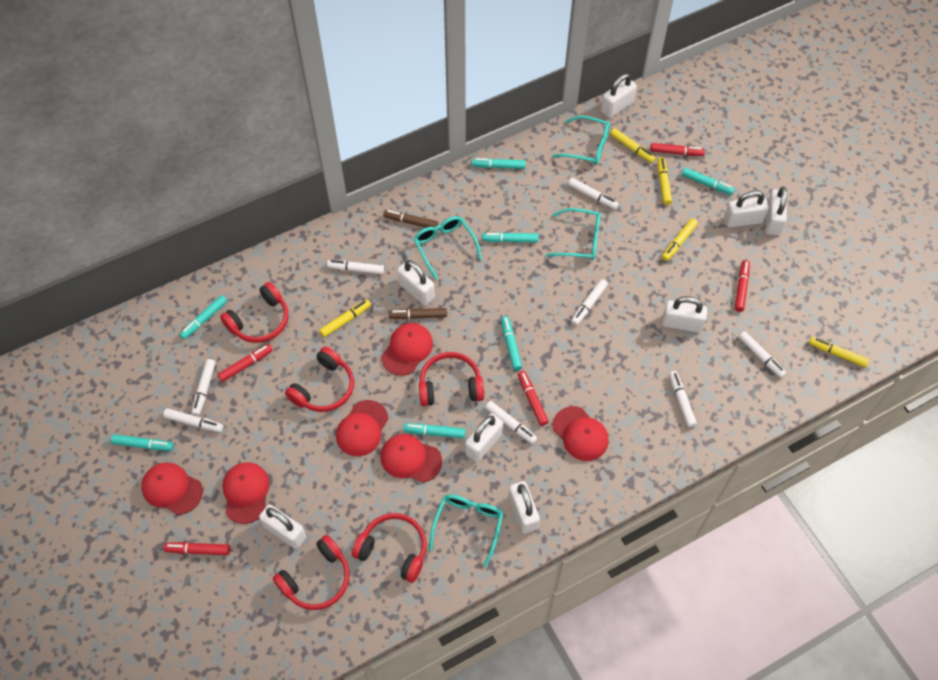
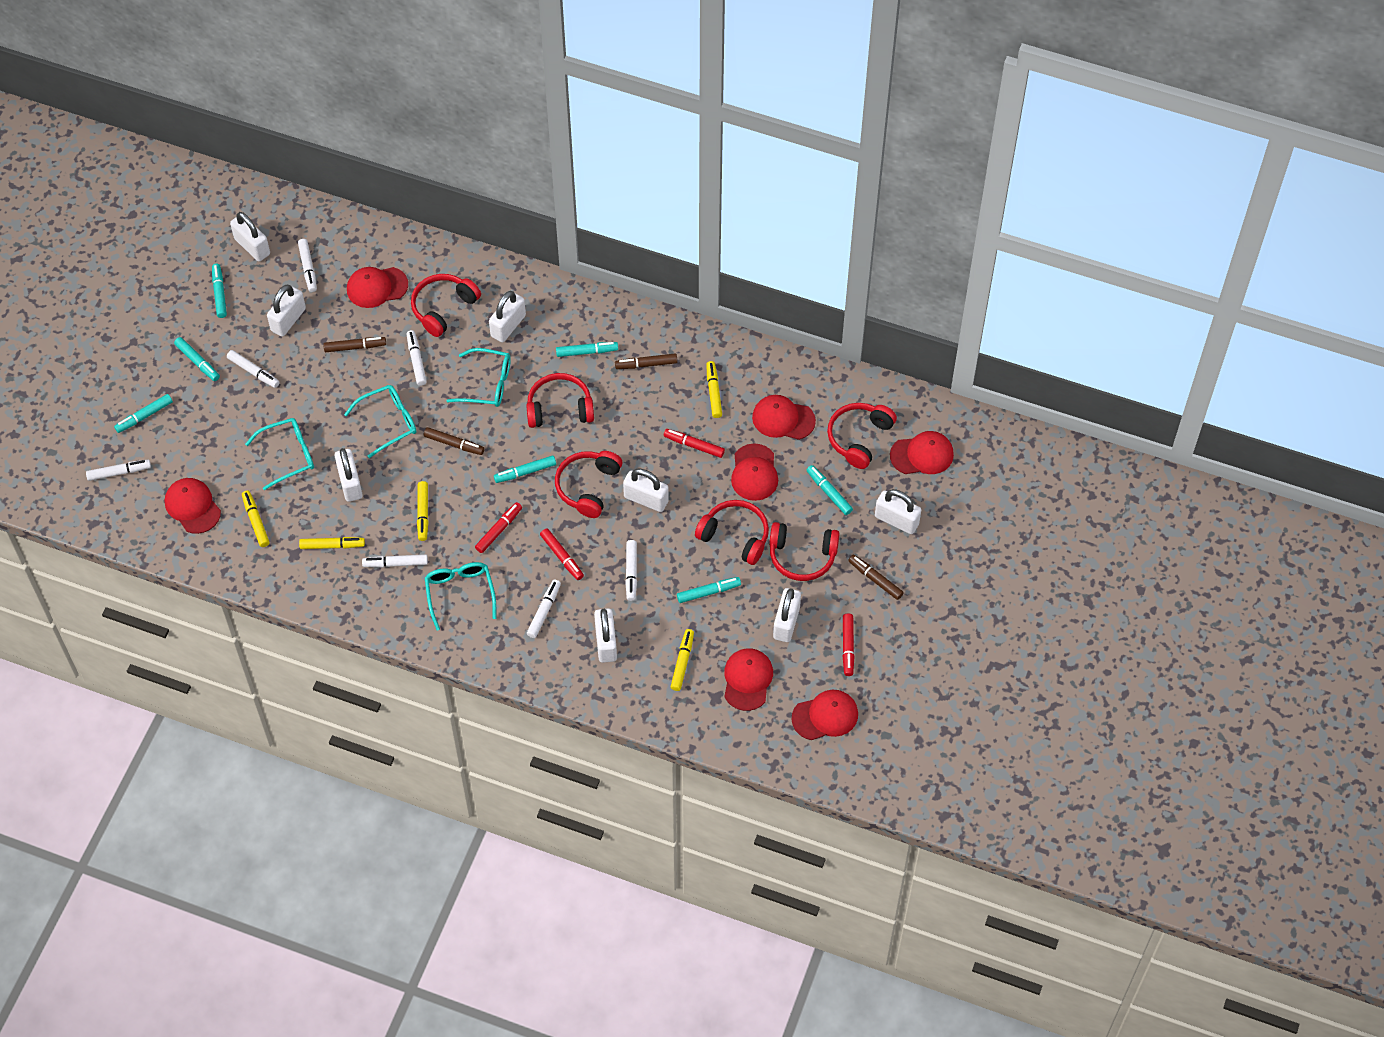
brown marker: 2 -> 4
red cap: 6 -> 7
red headphones: 5 -> 6
red marker: 5 -> 4
white marker: 8 -> 7

